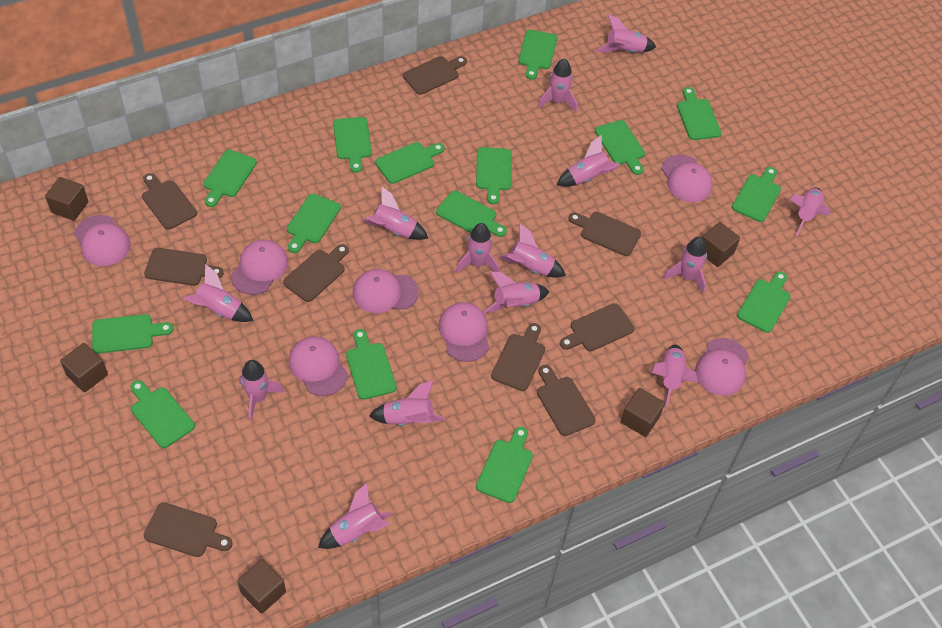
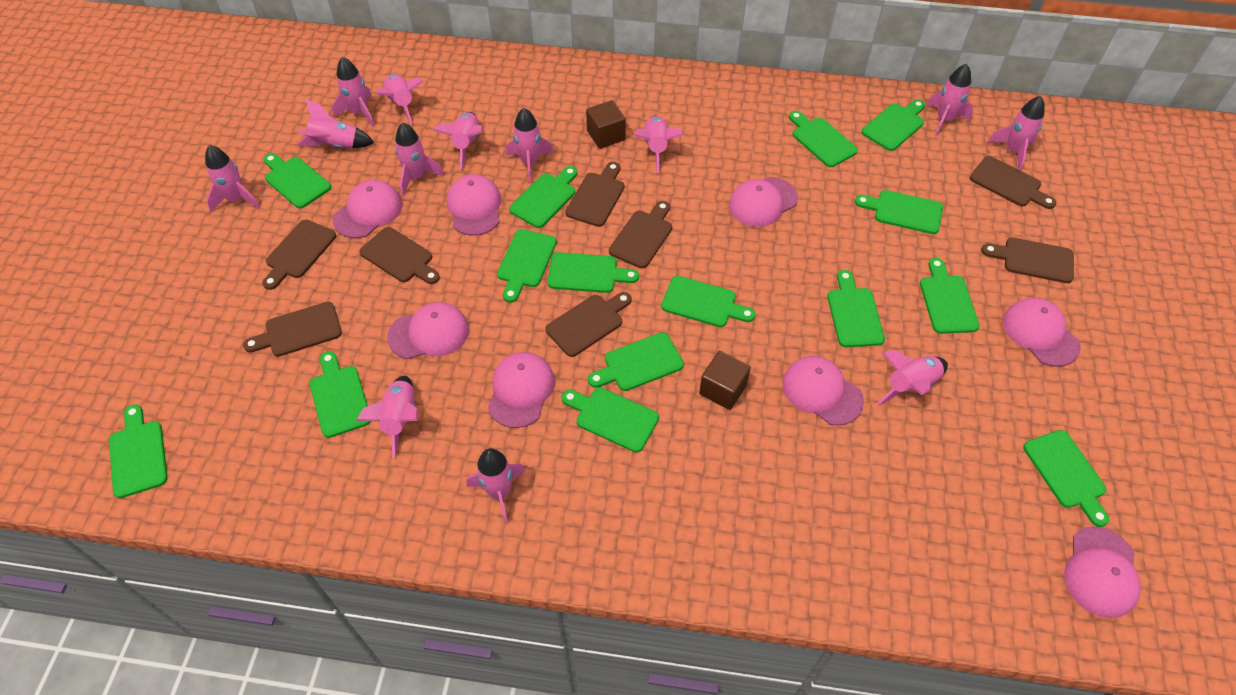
brown cube: 5 -> 2
brown cutting board: 9 -> 8
pink cap: 7 -> 8
pink rocket: 14 -> 13

